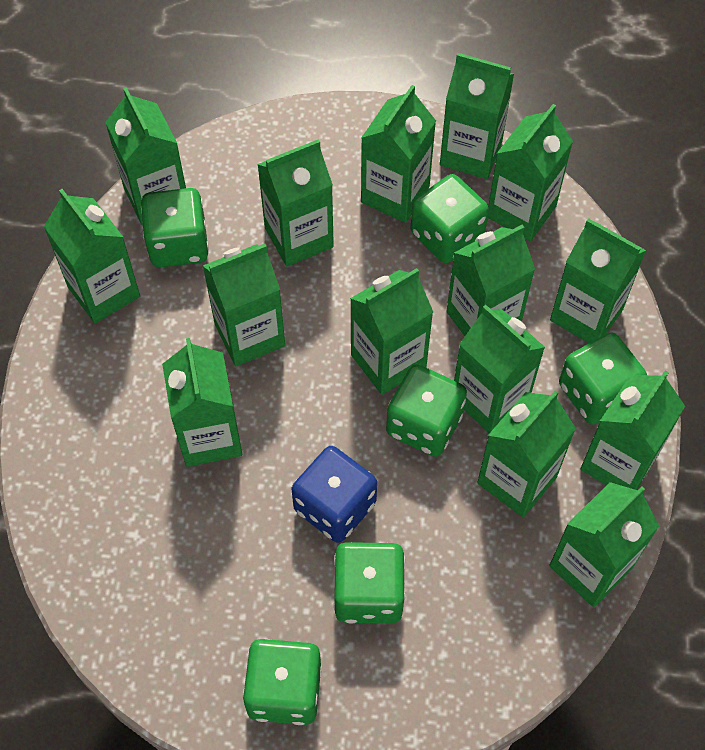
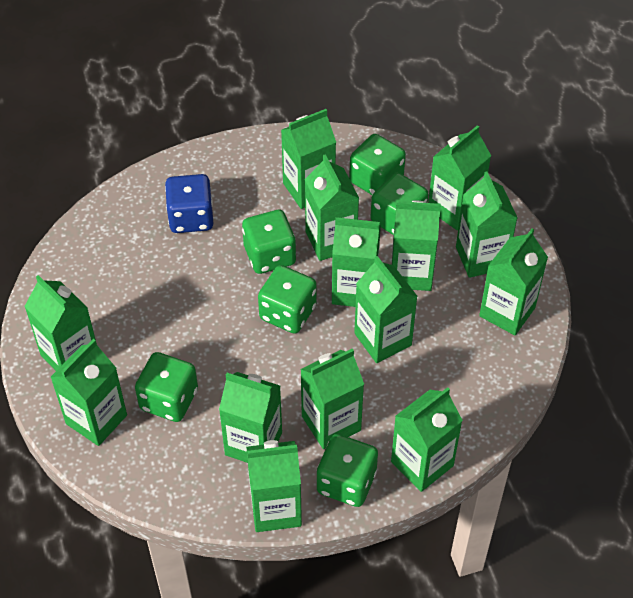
green carton: 15 -> 14

